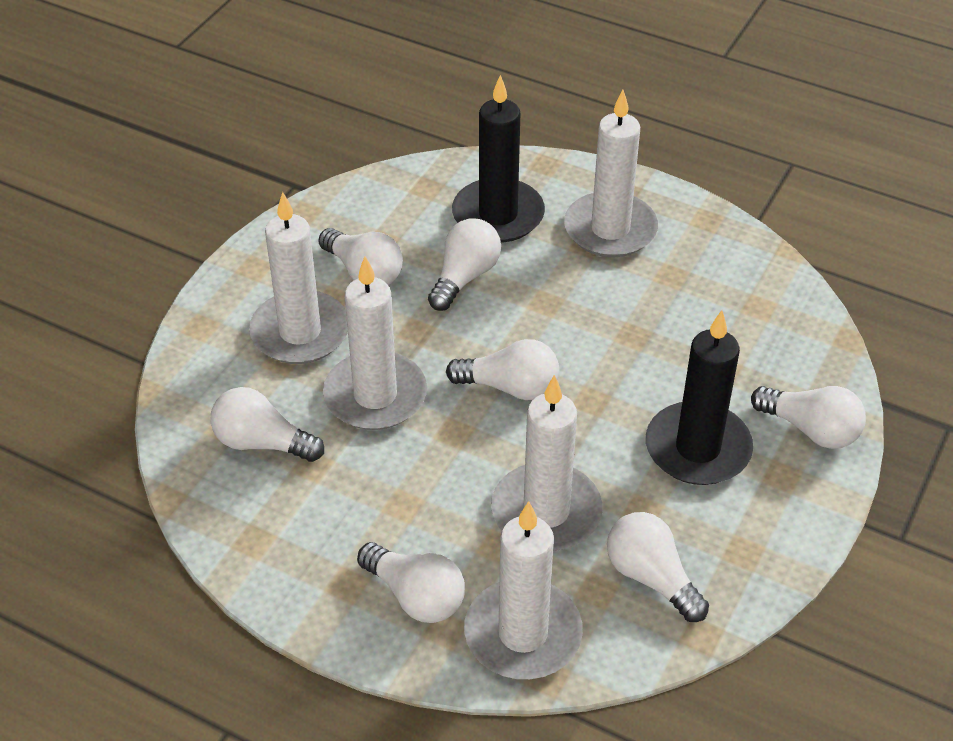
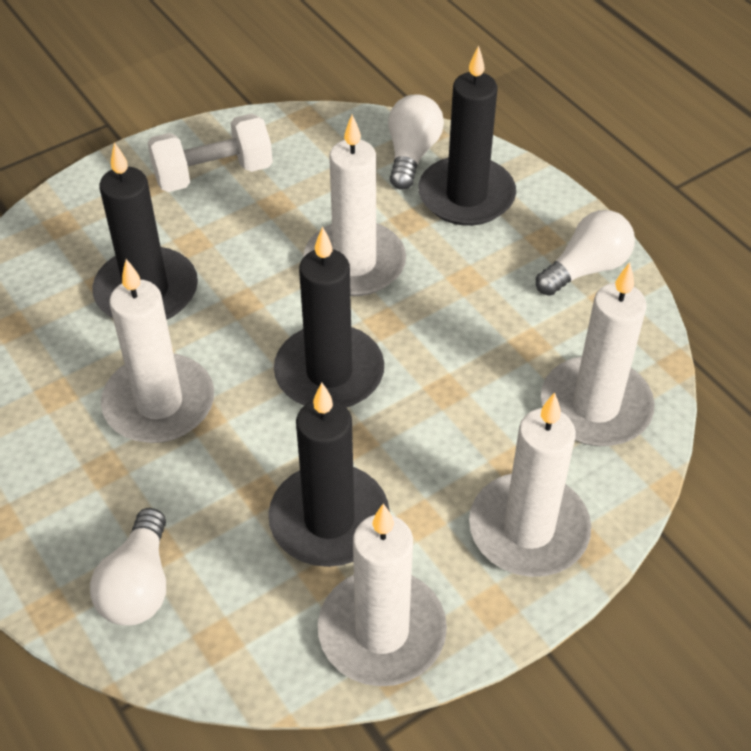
black candle: 2 -> 4
white dumbbell: 0 -> 1
white light bulb: 7 -> 3

